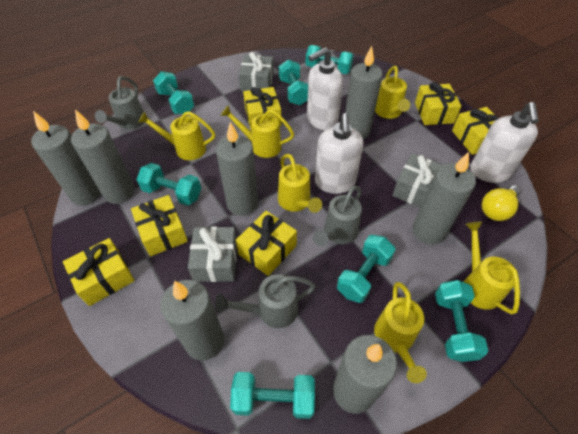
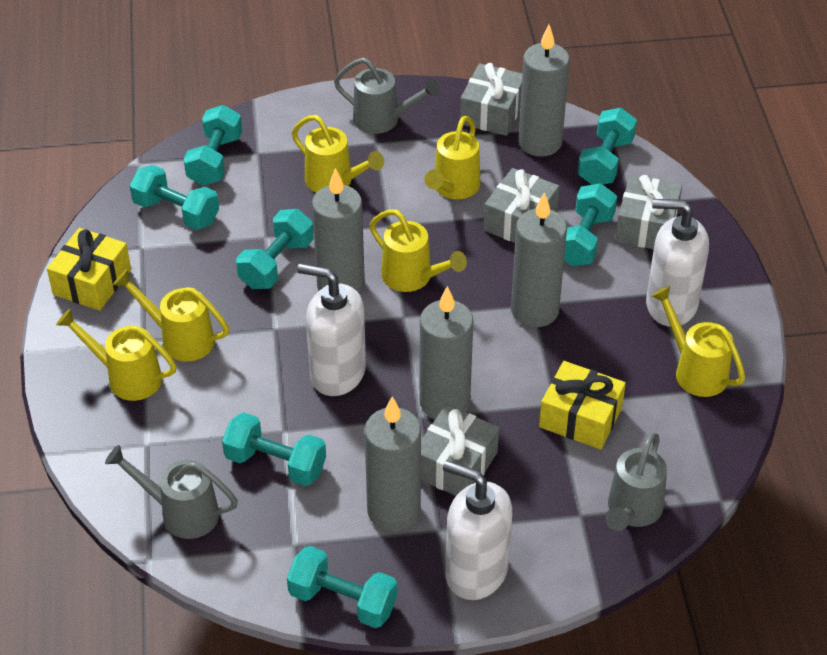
grey candle: 7 -> 5
grey gift: 3 -> 4
yellow gift: 6 -> 2
yellow light bulb: 1 -> 0

